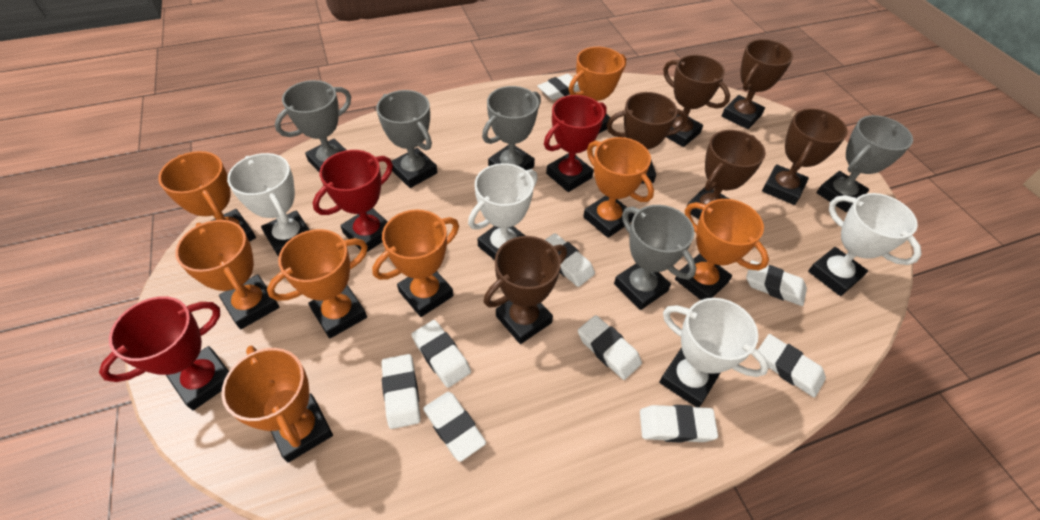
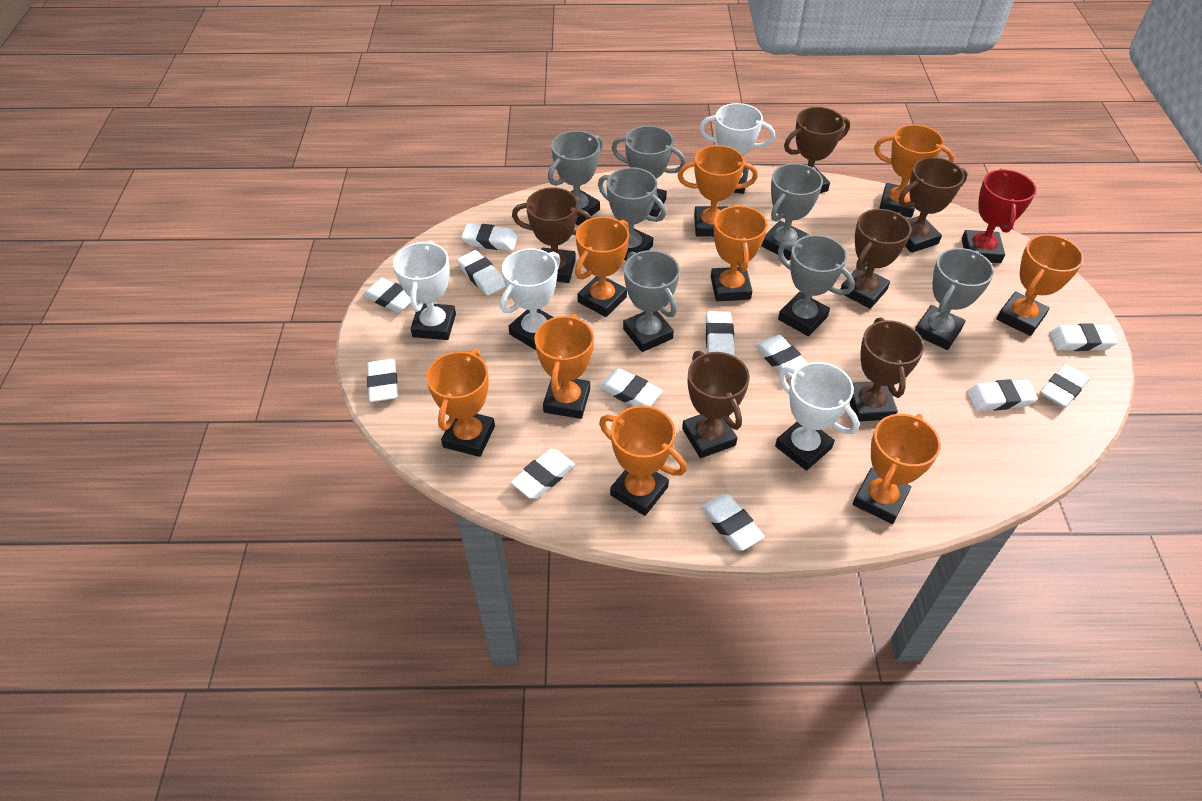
grey trophy: 5 -> 7
orange trophy: 8 -> 9
red trophy: 3 -> 1
white eraser: 9 -> 12

